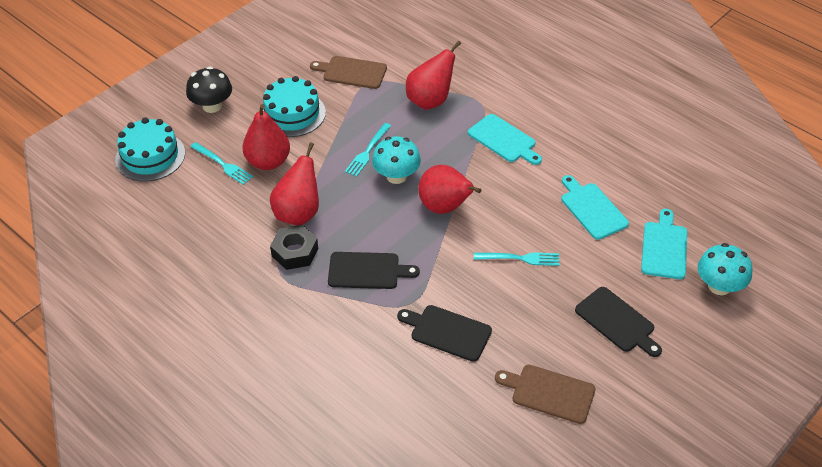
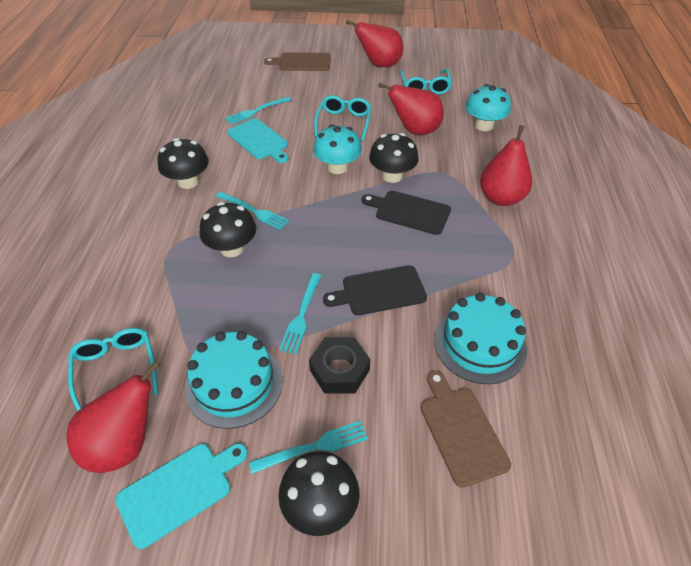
black cutting board: 3 -> 2
black mushroom: 1 -> 4
turquoise cutting board: 3 -> 2
turquoise fork: 3 -> 4
turquoise glasses: 0 -> 3

